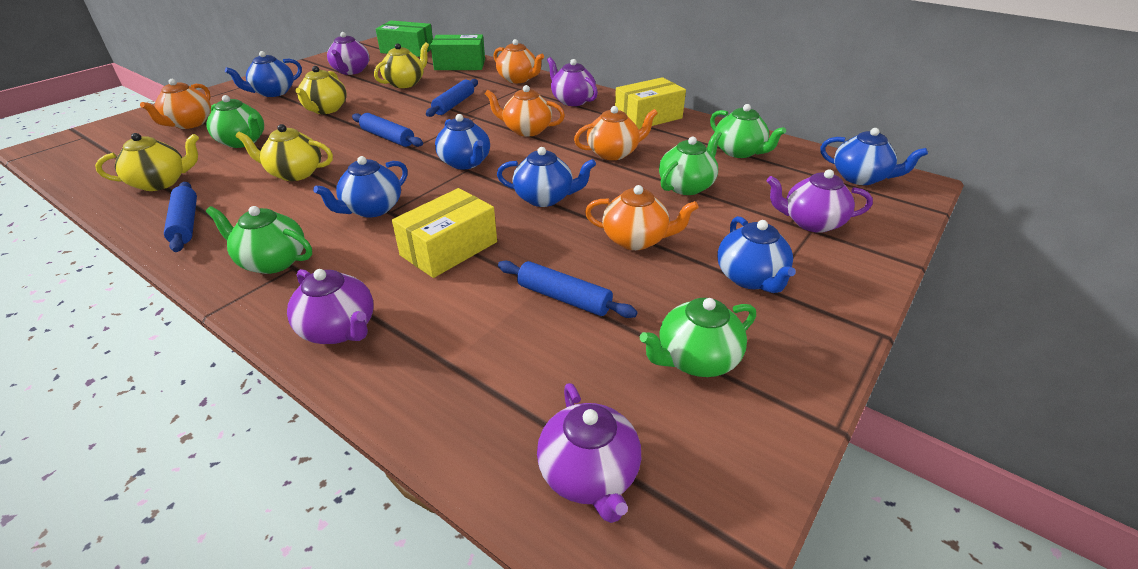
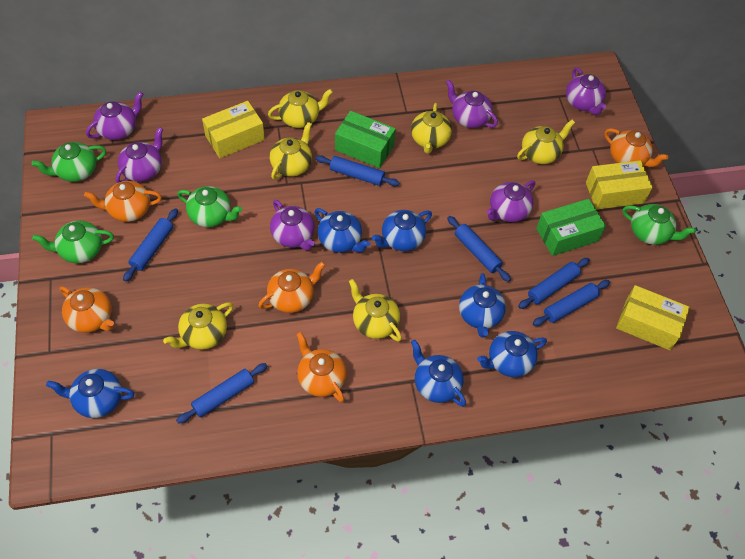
blue rolling pin: 4 -> 6
green teapot: 5 -> 4
purple teapot: 5 -> 6
yellow box: 2 -> 3
yellow teapot: 4 -> 6

